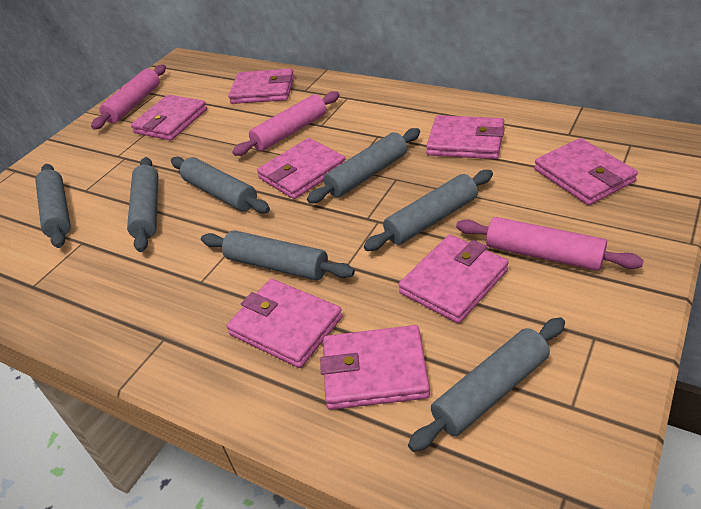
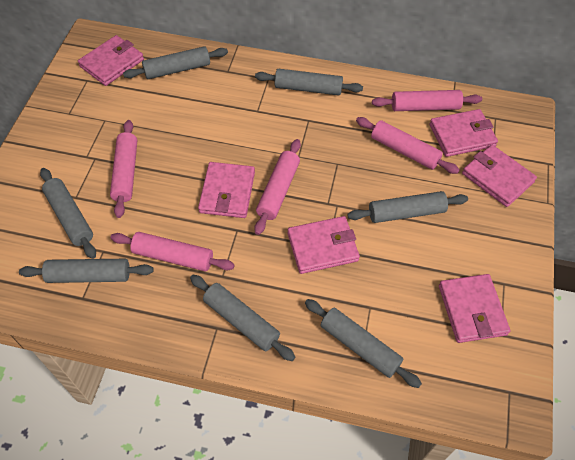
pink rolling pin: 3 -> 5
pink wallet: 8 -> 6

